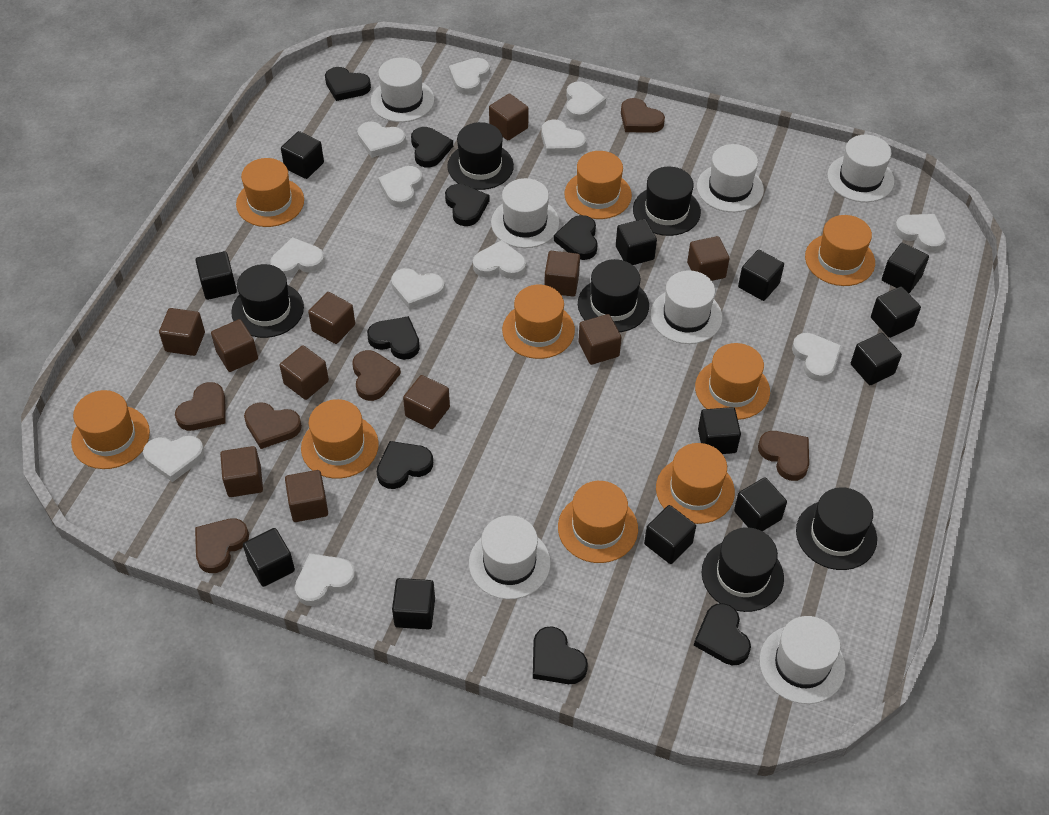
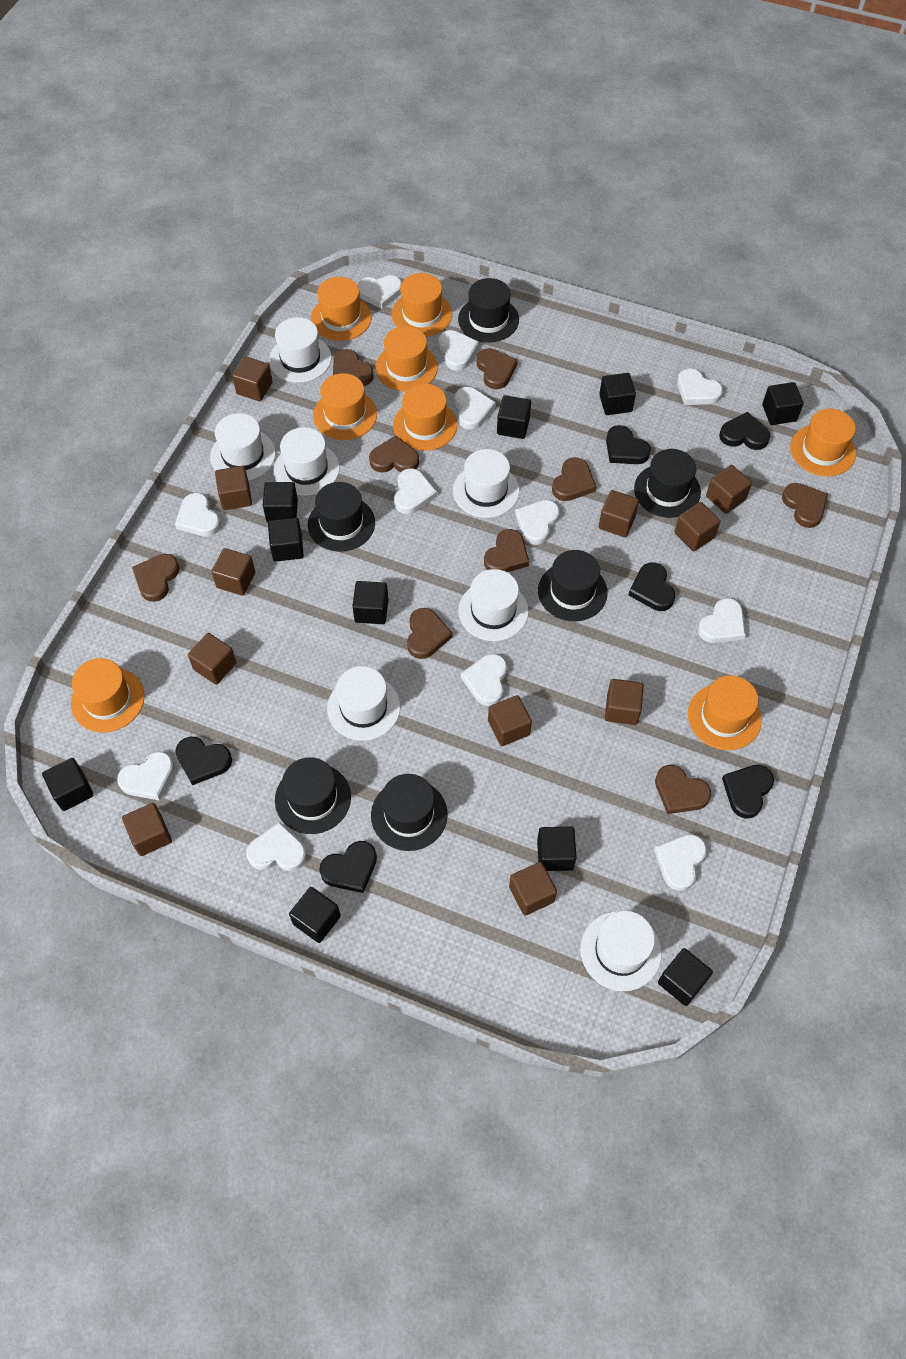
black cube: 12 -> 10
black heart: 8 -> 6
brown heart: 6 -> 9
orange hat: 9 -> 8

